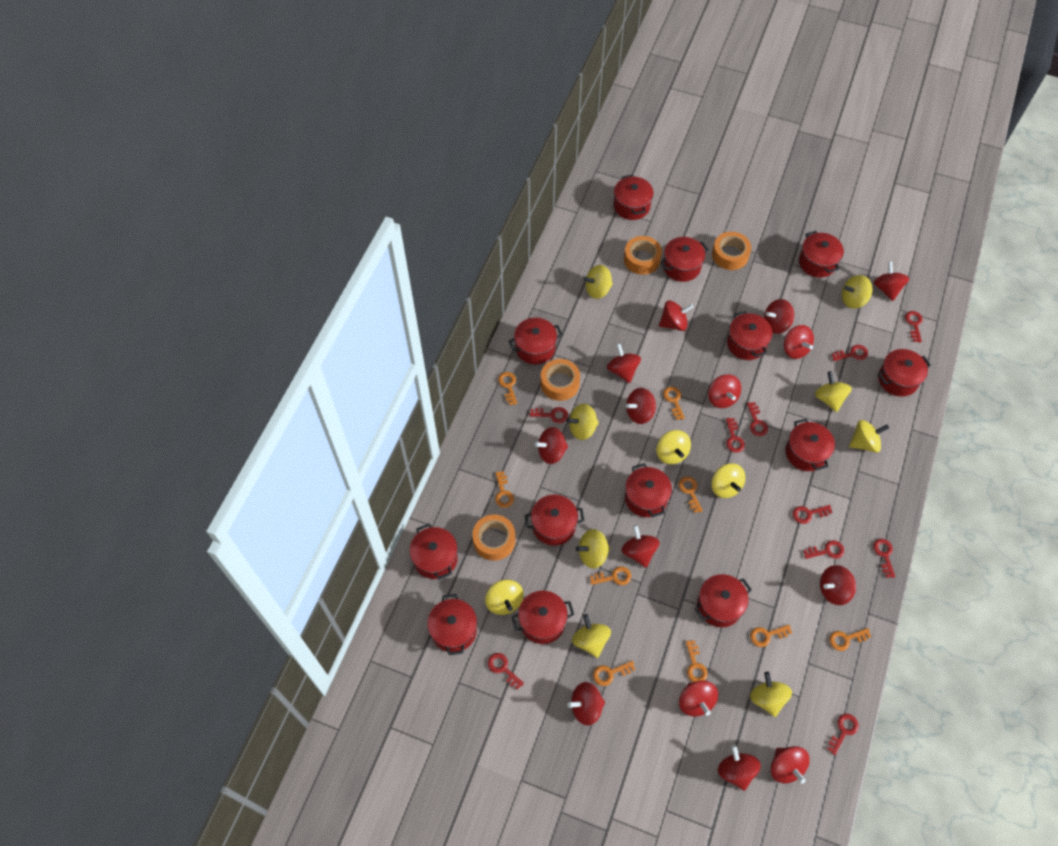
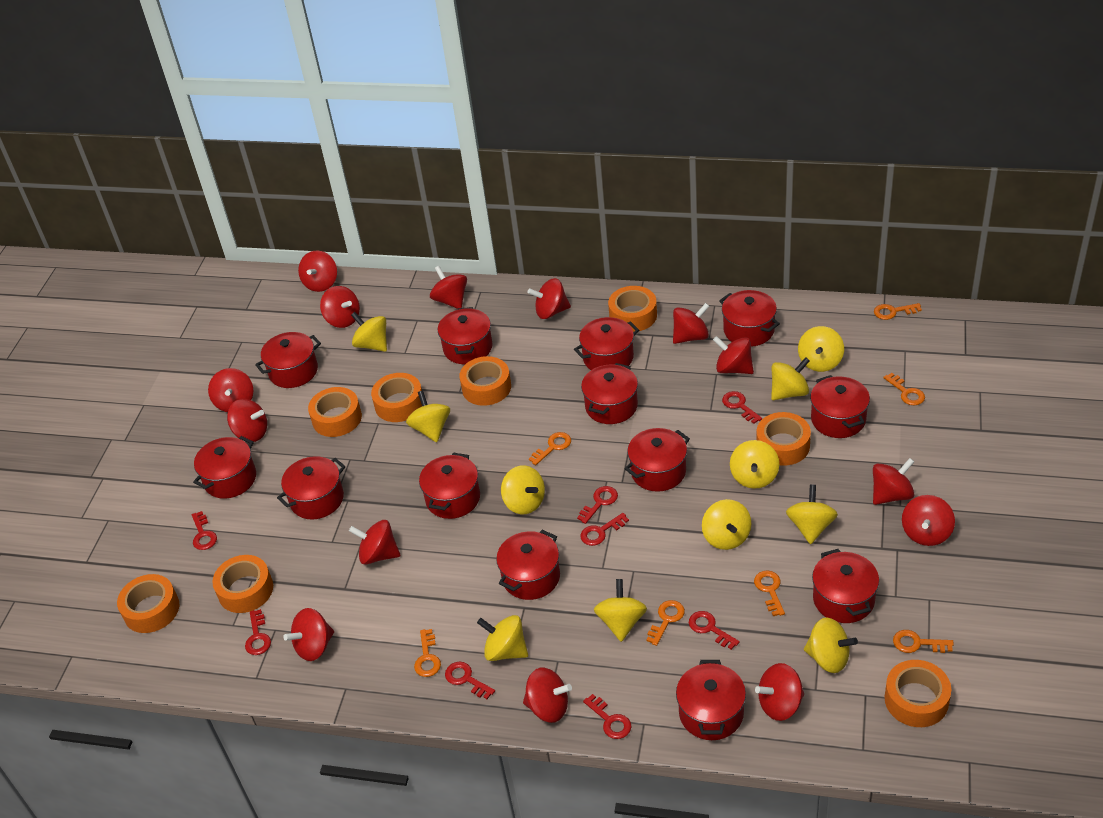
orange key: 9 -> 7
orange tape: 4 -> 8
red key: 10 -> 8

